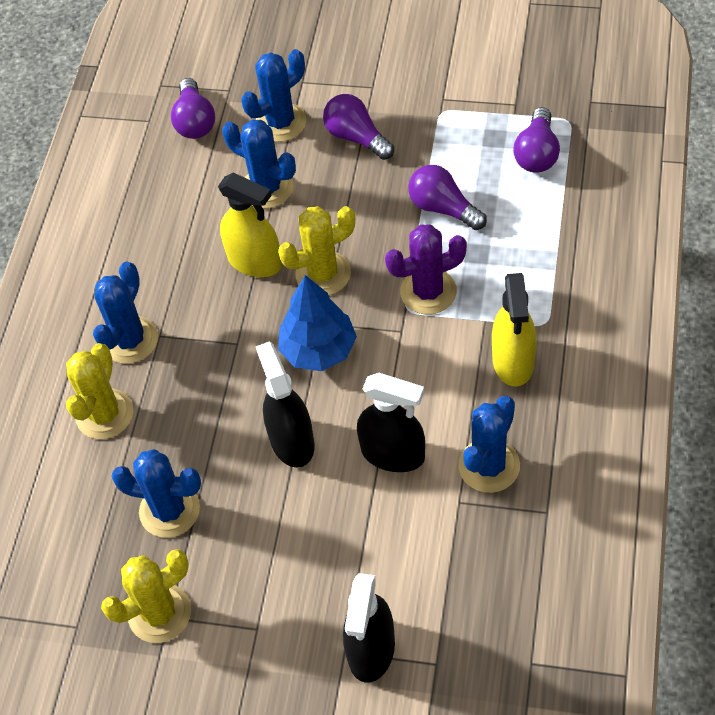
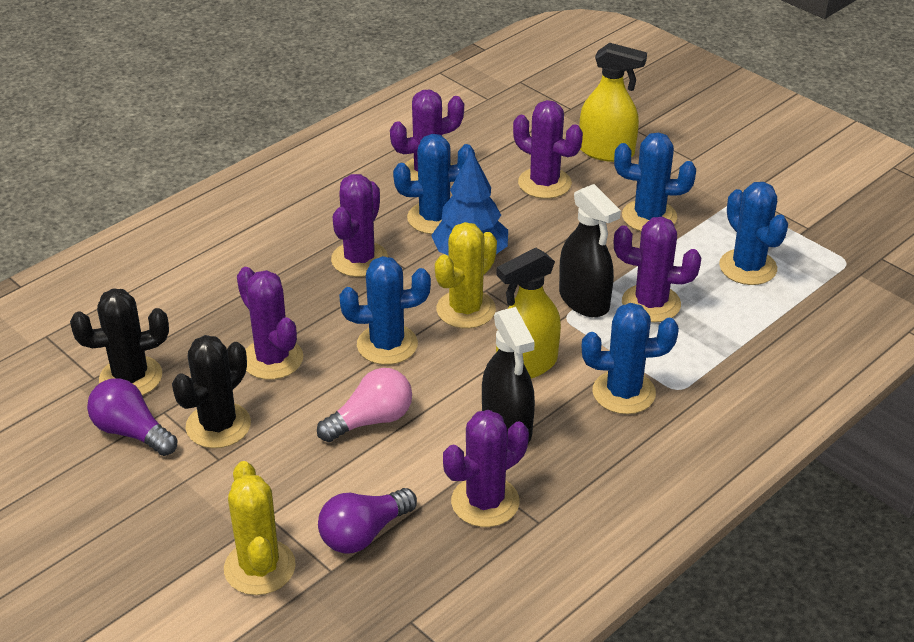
black cactus: 0 -> 2
black spray bottle: 3 -> 2
pink light bulb: 0 -> 1
purple cactus: 1 -> 6
purple light bulb: 4 -> 2
yellow cactus: 3 -> 2

